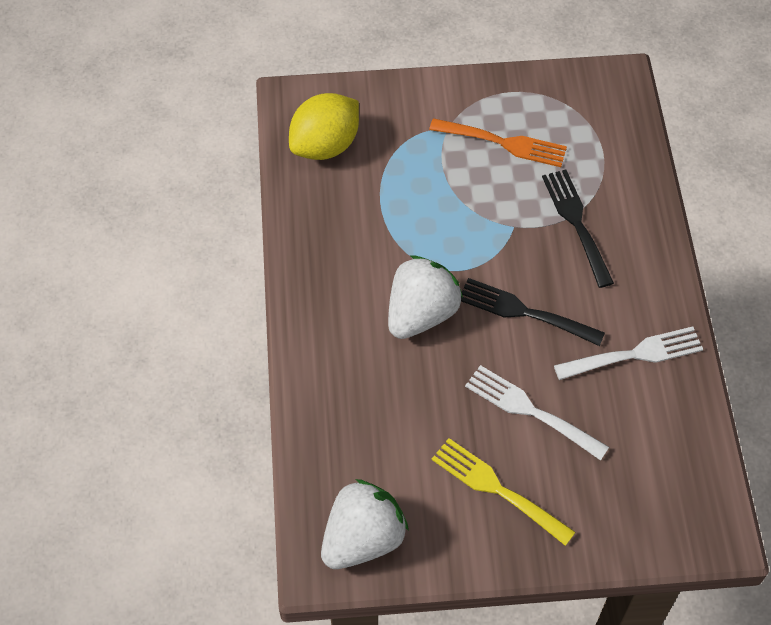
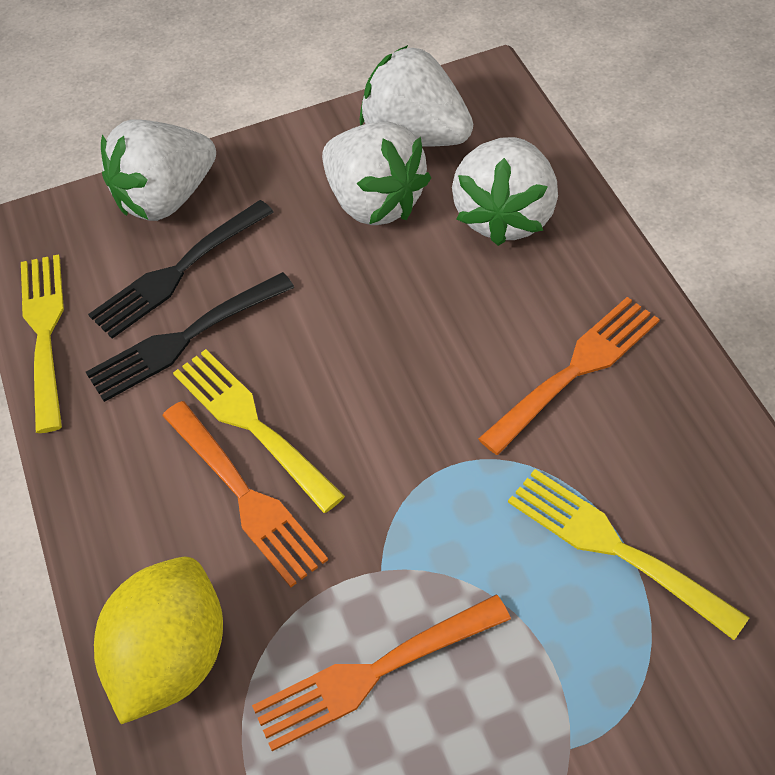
orange fork: 1 -> 3
white fork: 2 -> 0
white strawberry: 2 -> 4
yellow fork: 1 -> 3

